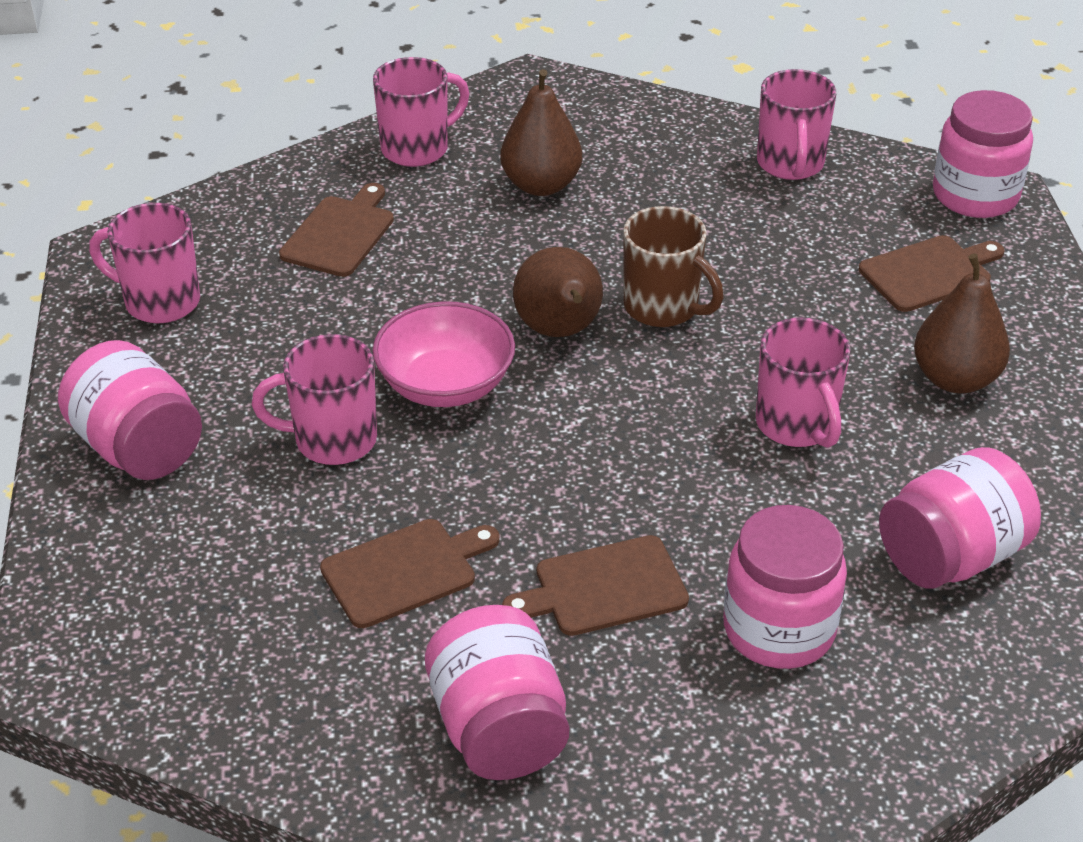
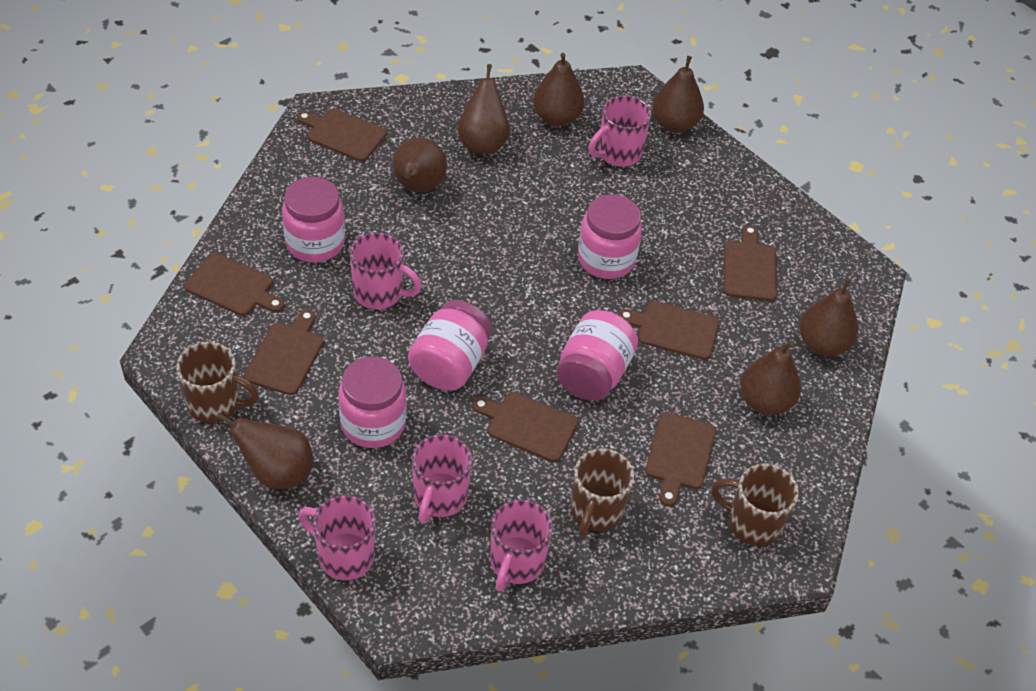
brown cutting board: 4 -> 7
brown mug: 1 -> 3
brown pear: 3 -> 7
pink bowl: 1 -> 0

